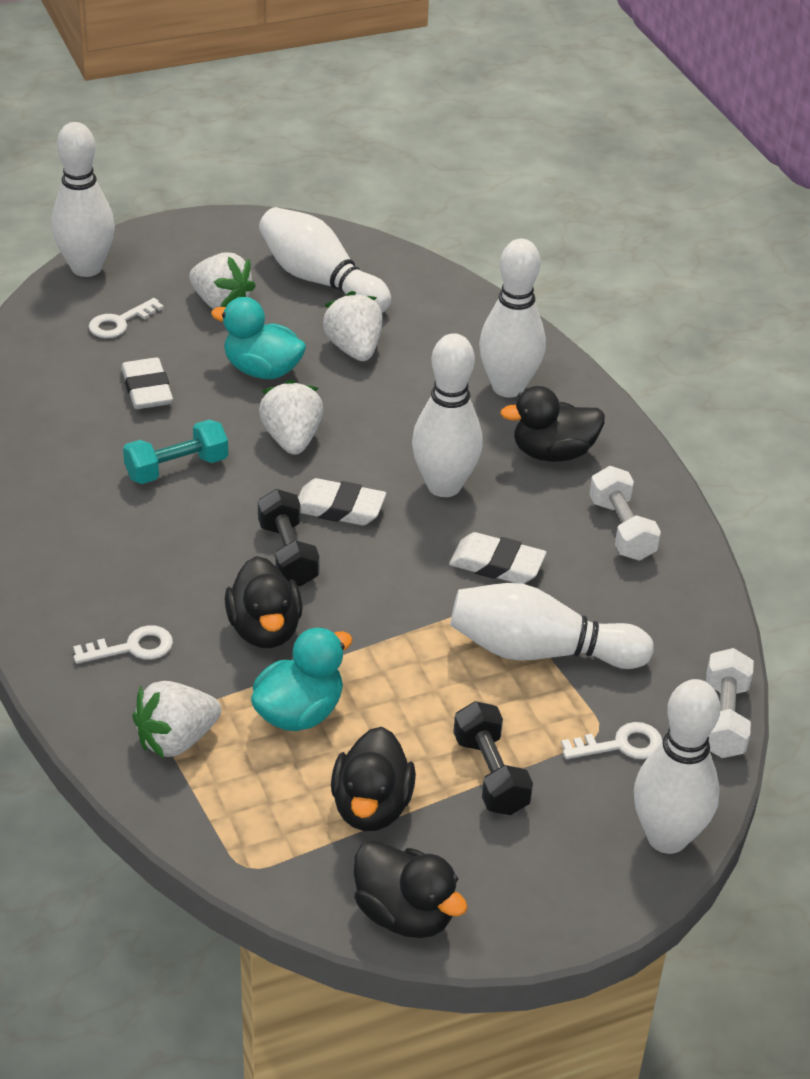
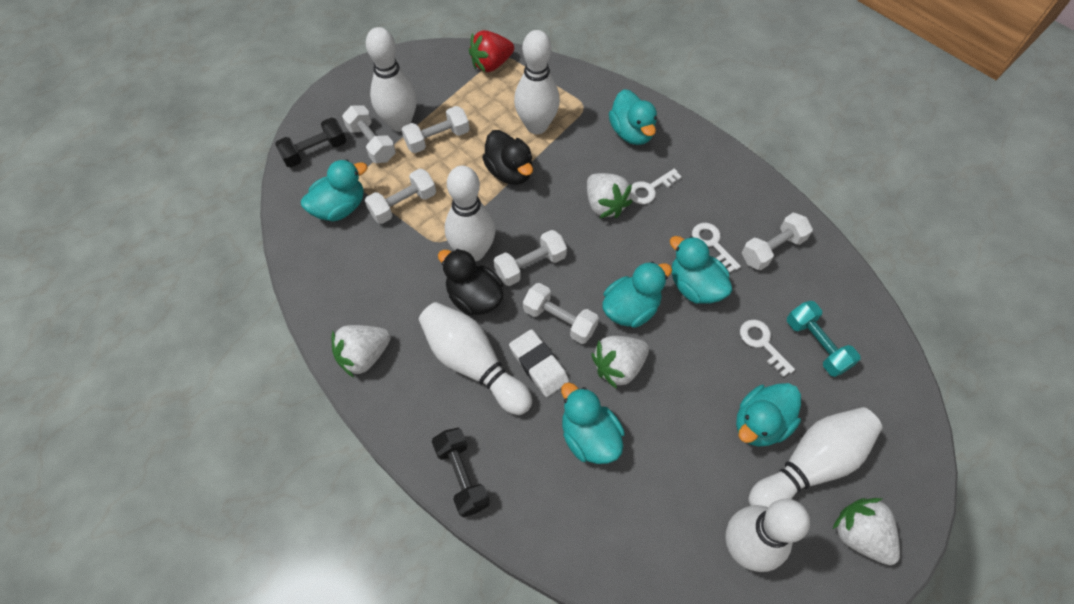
black duck: 4 -> 2
red strawberry: 0 -> 1
turquoise duck: 2 -> 6
white dumbbell: 2 -> 6
white eraser: 3 -> 1

